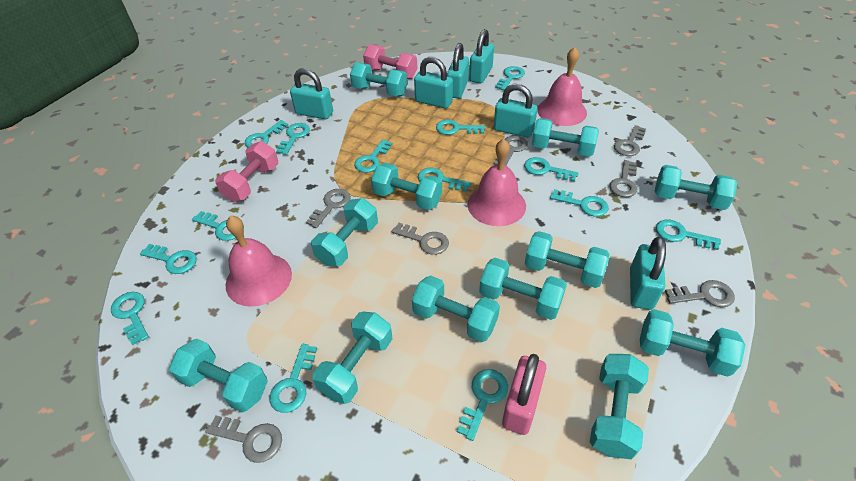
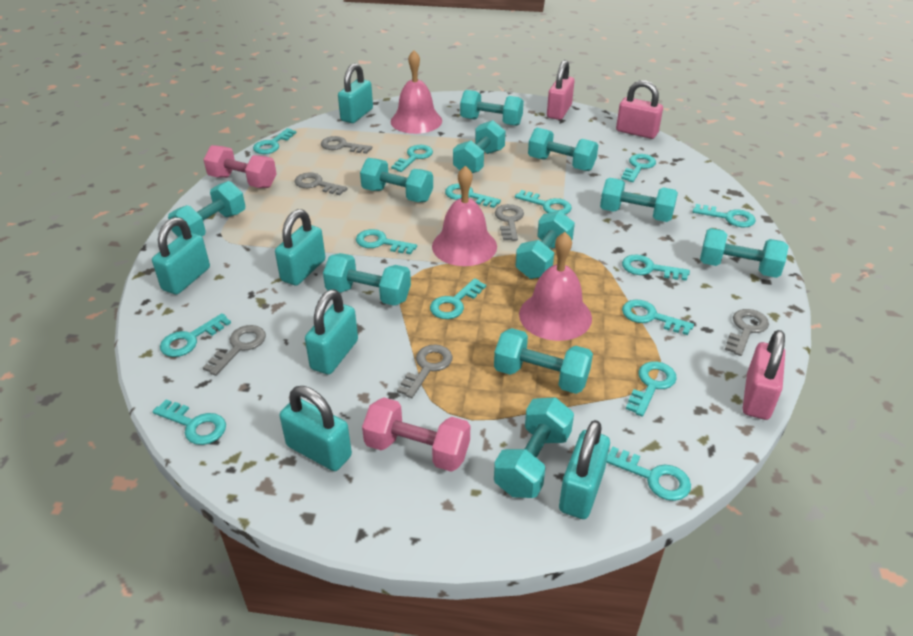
grey key: 7 -> 6
pink padlock: 1 -> 3
turquoise dumbbell: 12 -> 11

